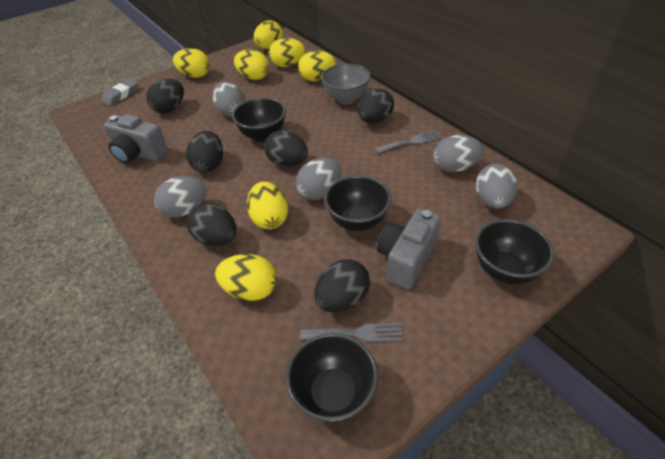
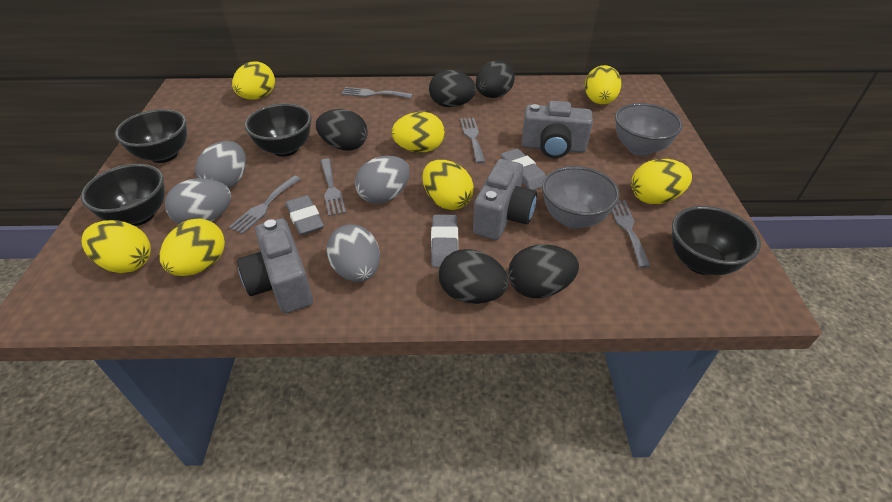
black egg: 6 -> 5
grey bowl: 1 -> 2
grey camera: 2 -> 3
grey egg: 5 -> 4
grey eraser: 1 -> 3
grey fork: 2 -> 5

